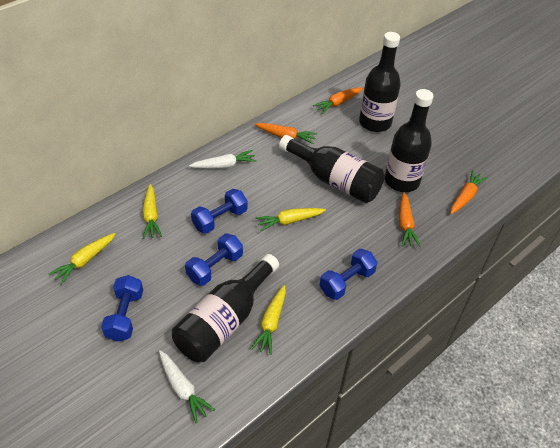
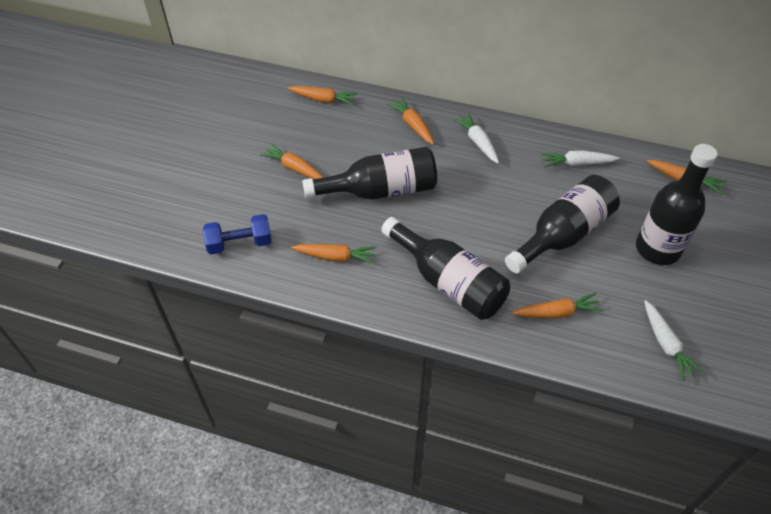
blue dumbbell: 4 -> 1
orange carrot: 4 -> 6
white carrot: 2 -> 3
yellow carrot: 4 -> 0

